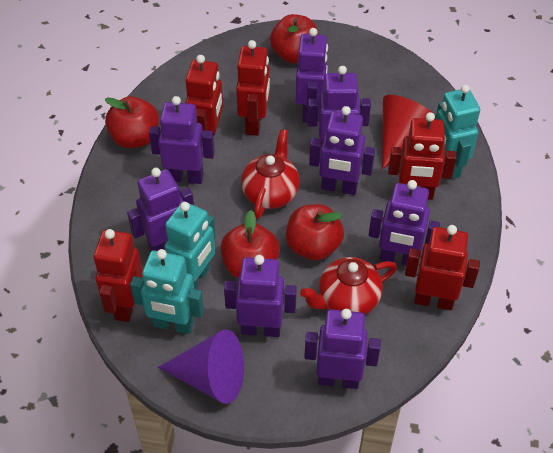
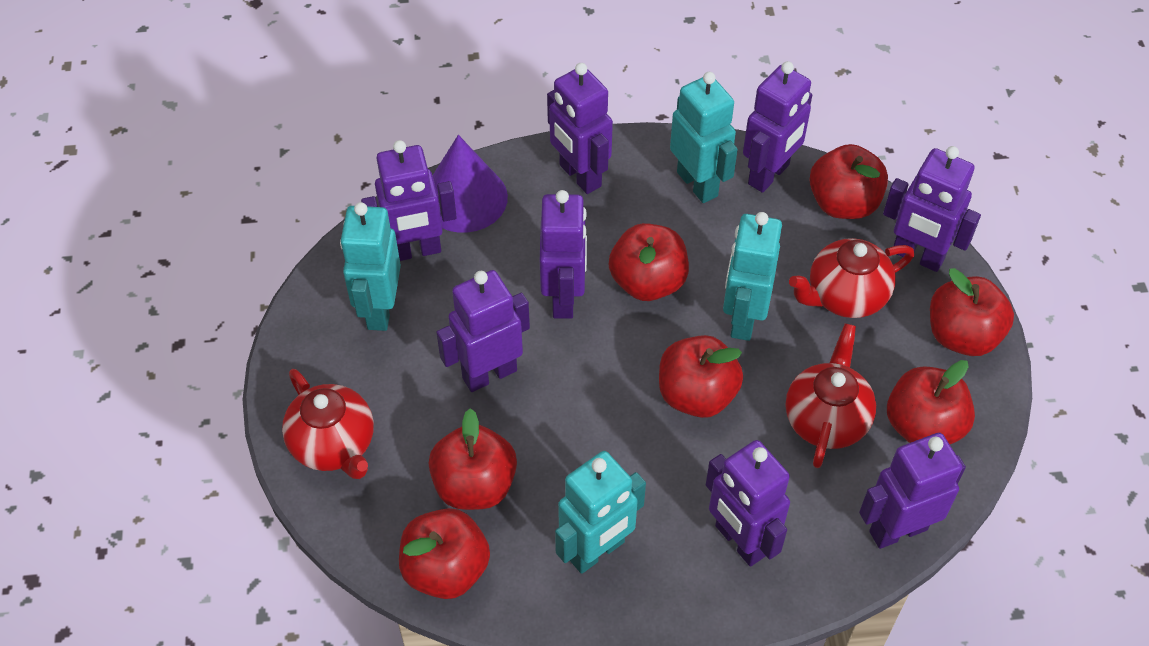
red apple: 4 -> 7
red cone: 1 -> 0
red robot: 5 -> 0
red teapot: 2 -> 3
turquoise robot: 3 -> 4

